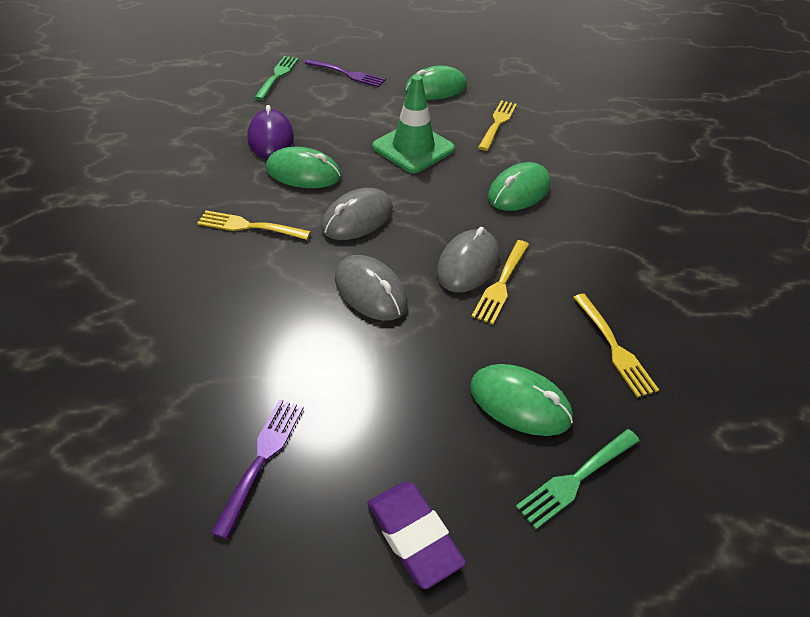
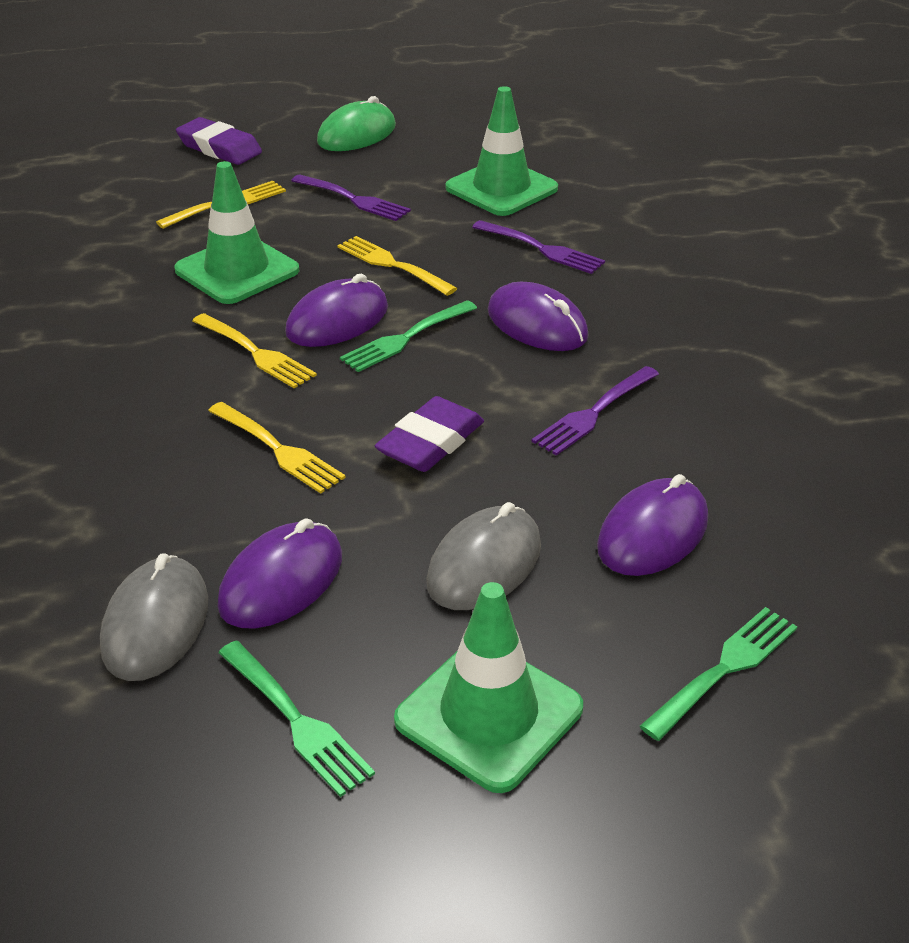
green fork: 2 -> 3
green mouse: 4 -> 1
green traffic cone: 1 -> 3
grey mouse: 3 -> 2
purple eraser: 1 -> 2
purple fork: 2 -> 3
purple mouse: 1 -> 4

